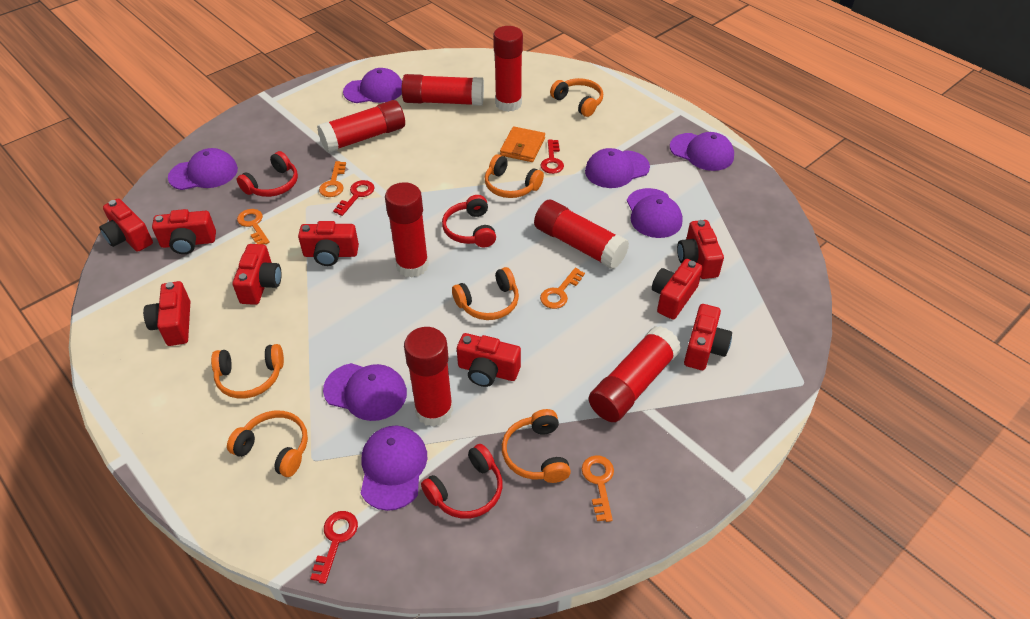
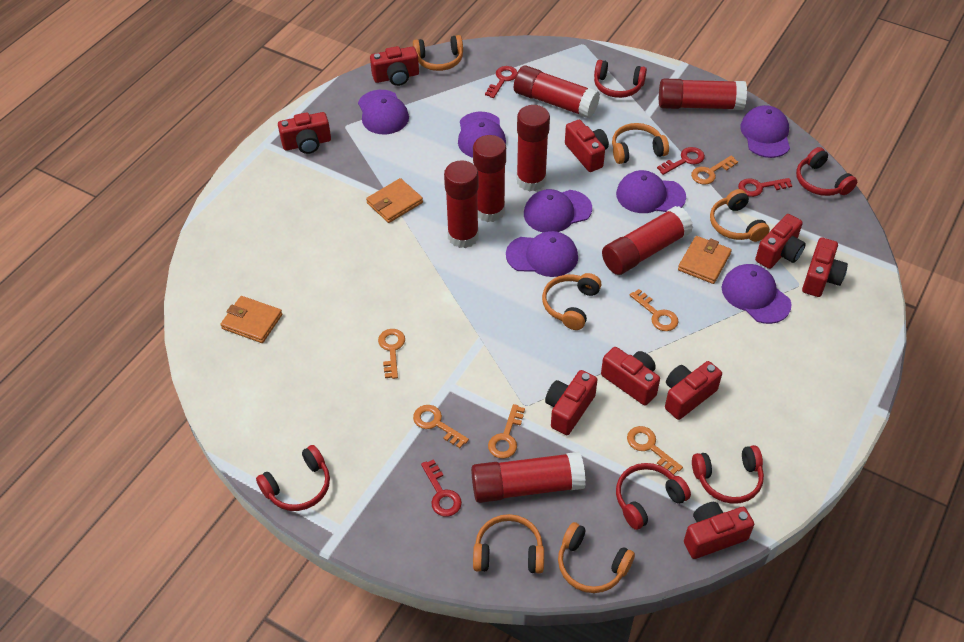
orange key: 4 -> 6
orange wallet: 1 -> 3
red headphones: 3 -> 5
red key: 3 -> 4

